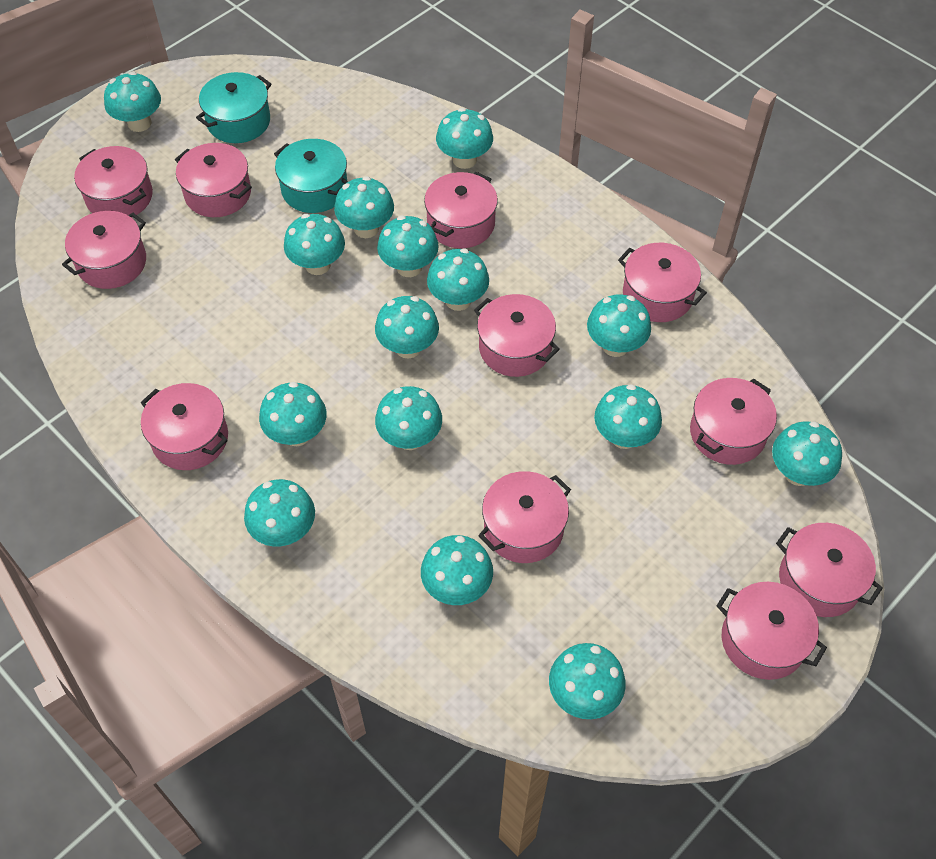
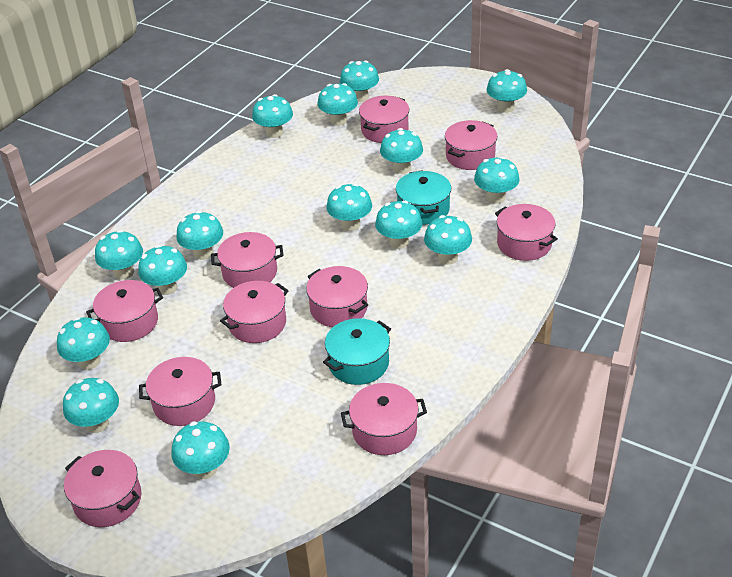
pink pot: 11 -> 10

